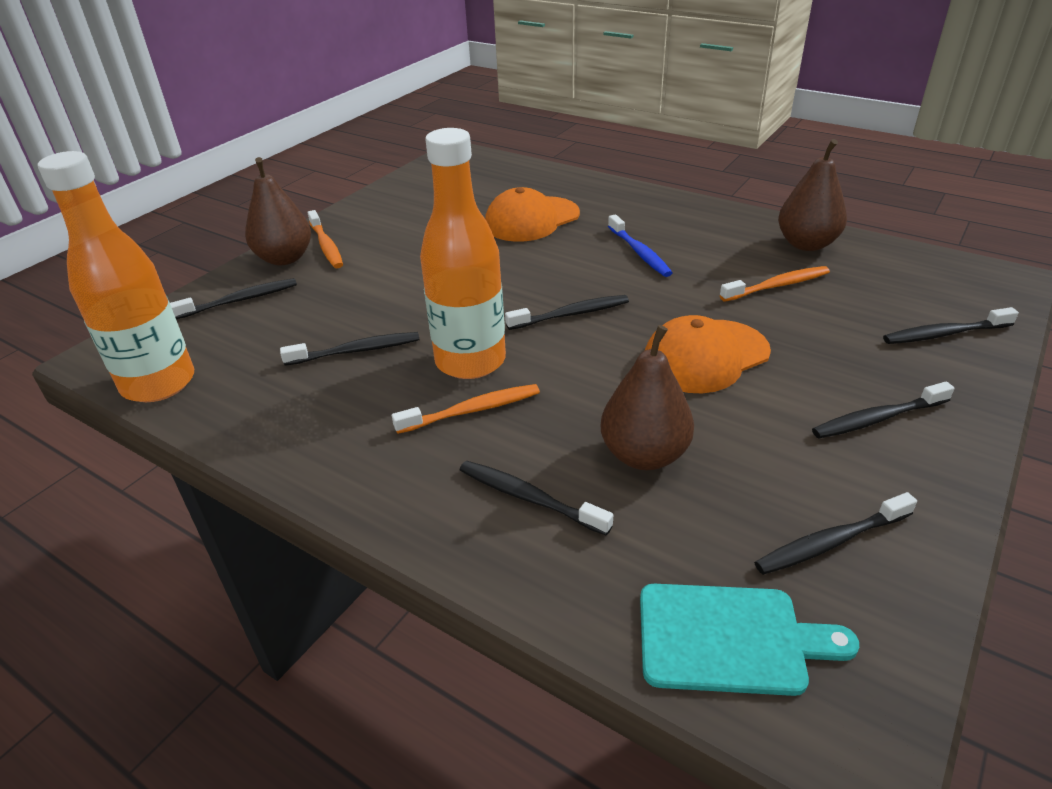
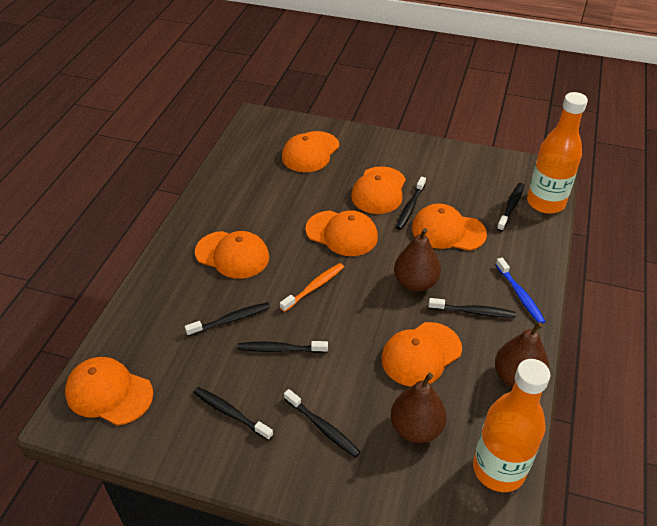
orange cap: 2 -> 7
orange toothbrush: 3 -> 1
turquoise cutting board: 1 -> 0

